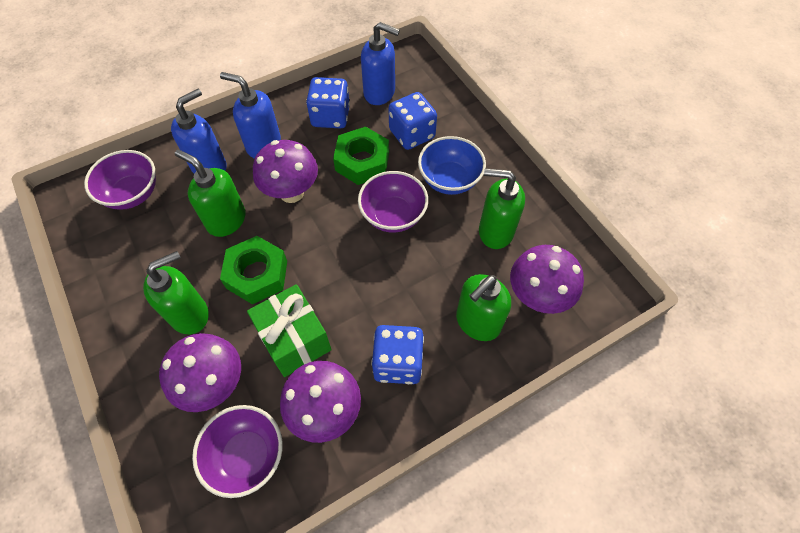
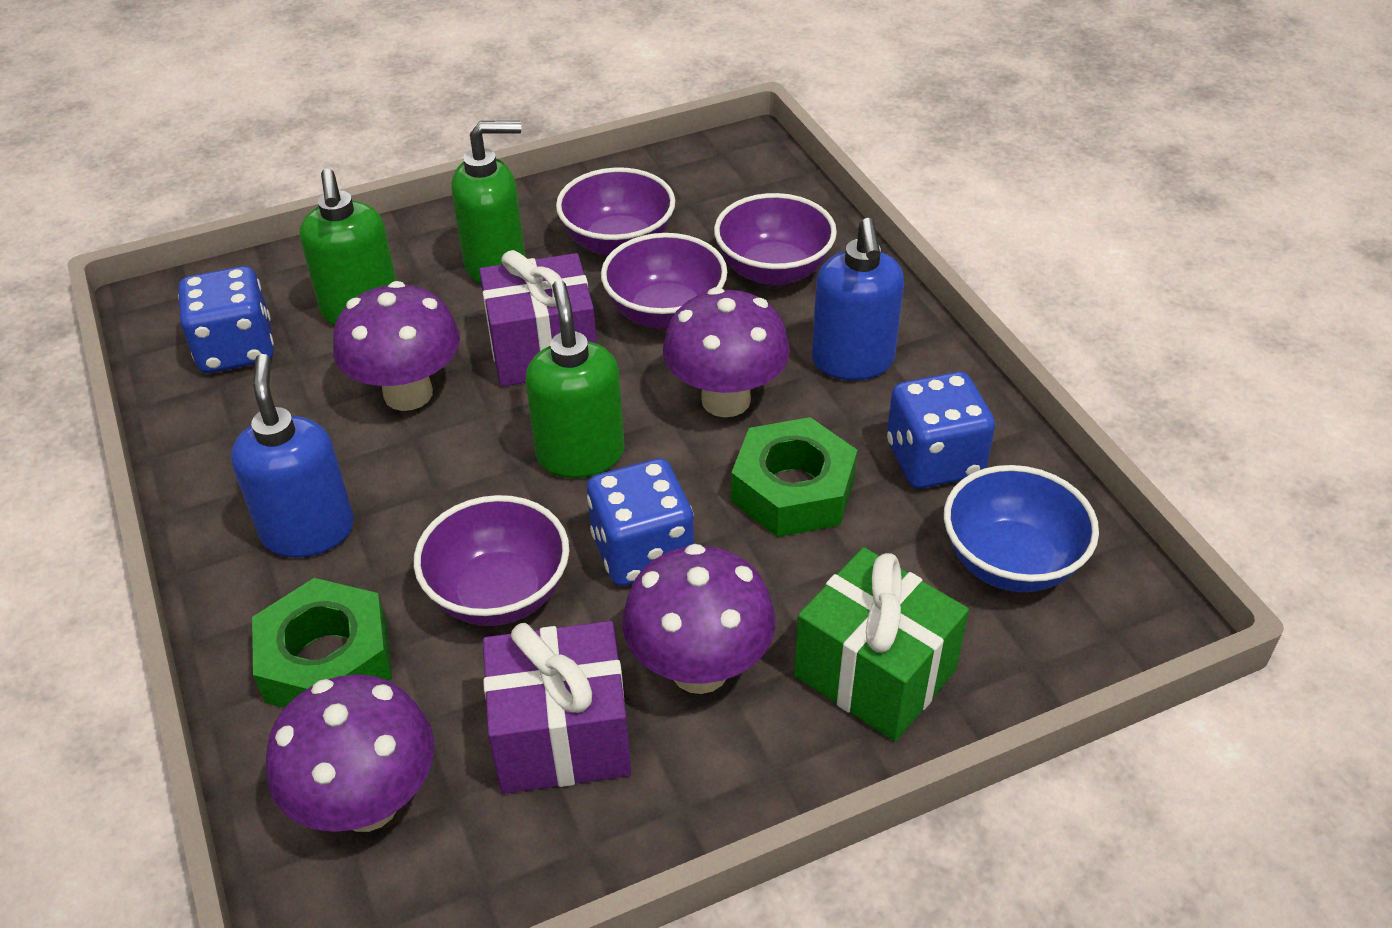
blue soap dispenser: 3 -> 2
green soap dispenser: 4 -> 3
purple bowl: 3 -> 4
purple gift: 0 -> 2

